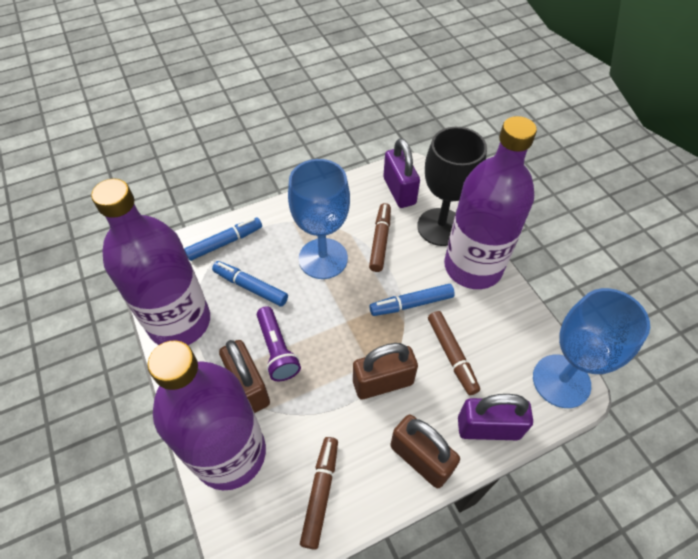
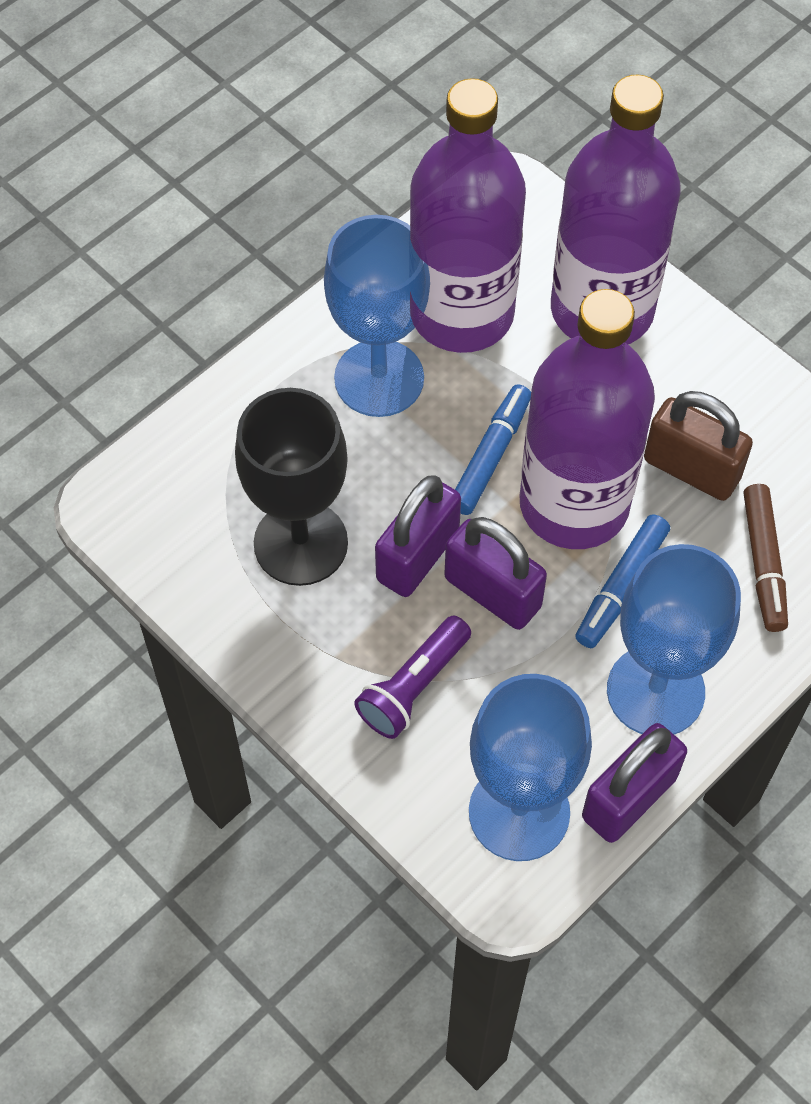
blue goblet: 2 -> 3
blue marker: 3 -> 2
brown marker: 3 -> 1
brown padlock: 3 -> 1
purple padlock: 2 -> 3

